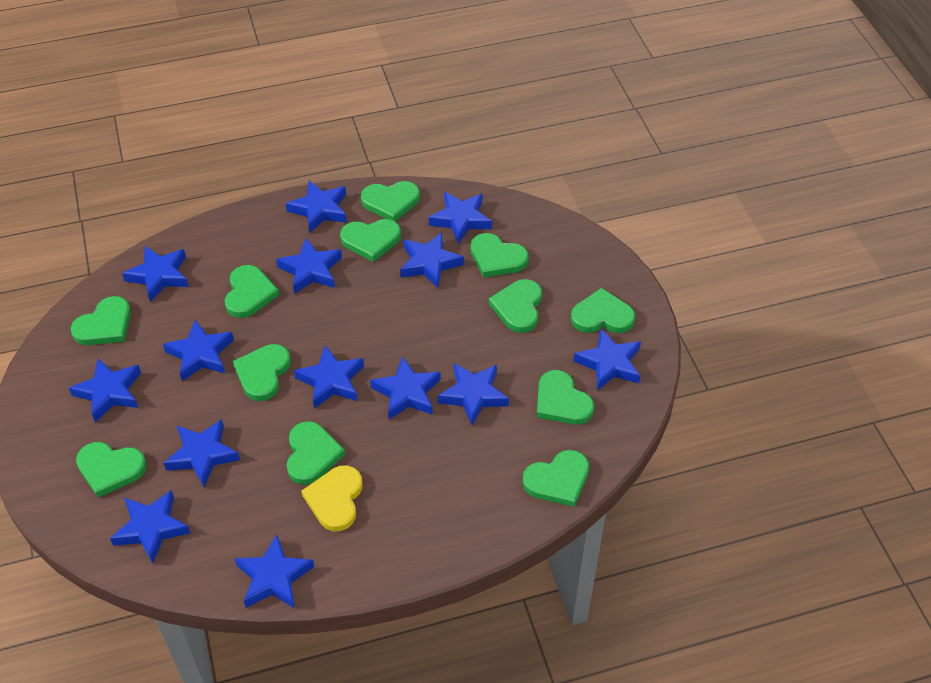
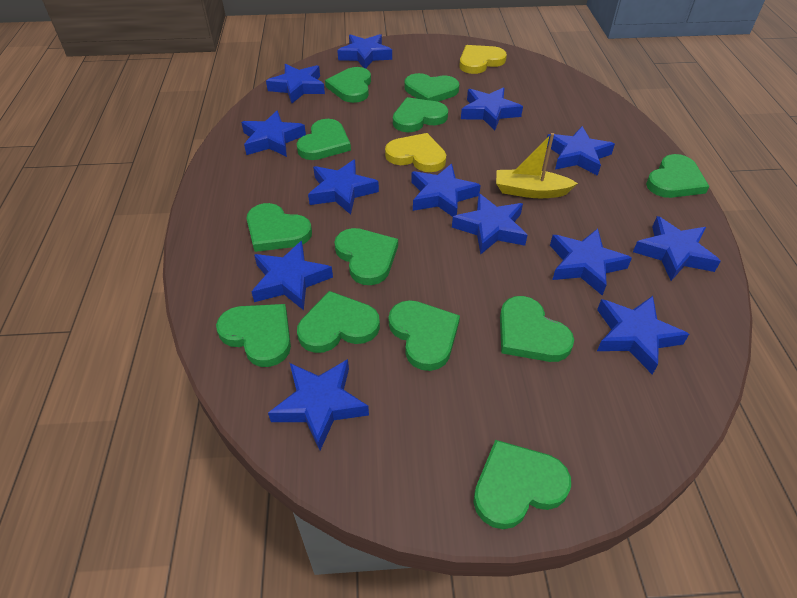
blue star: 14 -> 13
yellow boat: 0 -> 1
yellow heart: 1 -> 2

